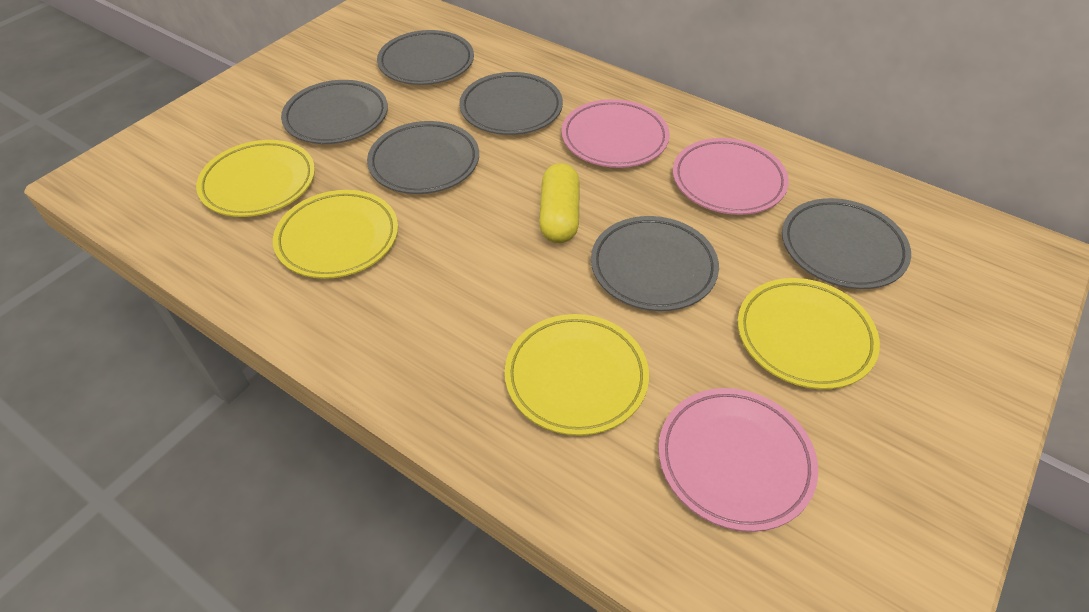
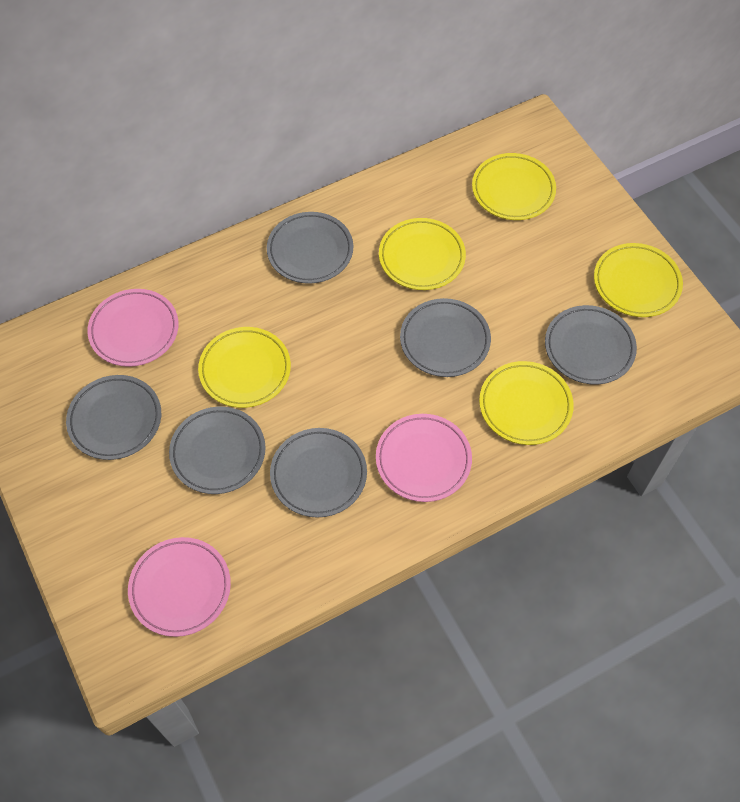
yellow capsule: 1 -> 0
yellow plate: 4 -> 5

